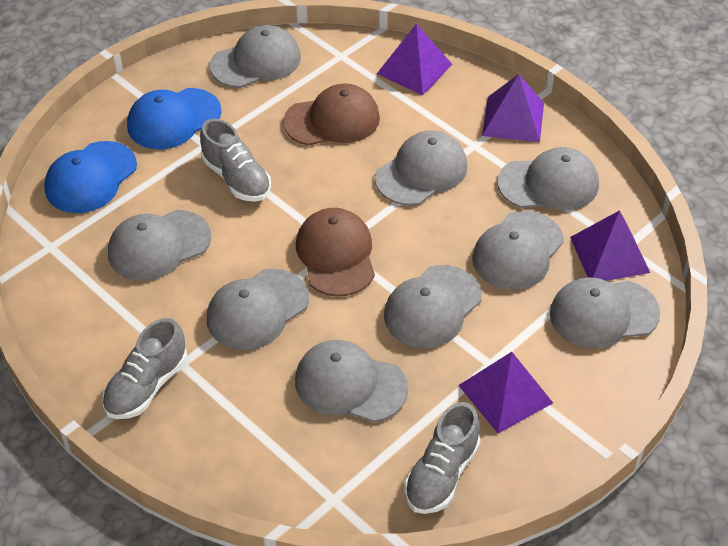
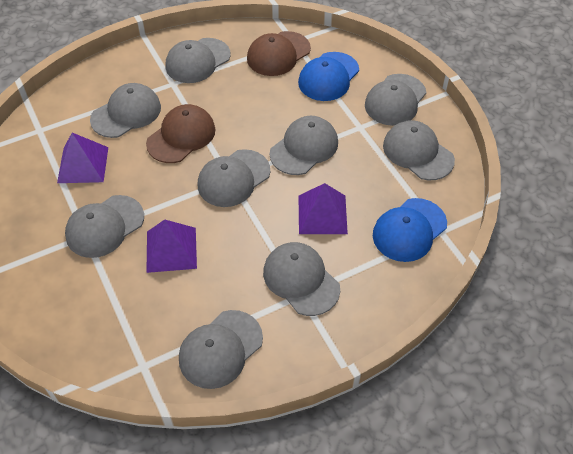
grey shoe: 3 -> 0
purple pyramid: 4 -> 3

